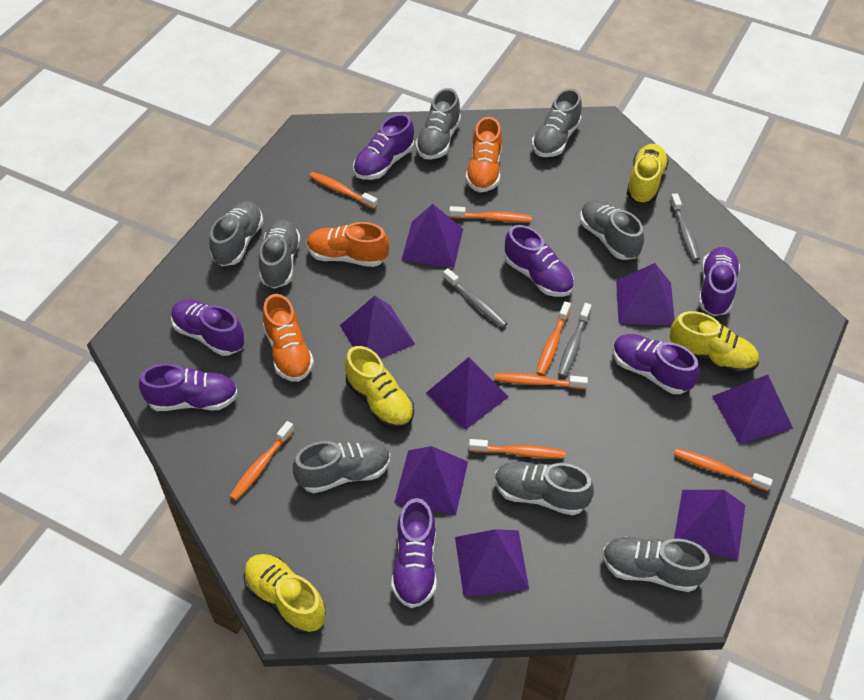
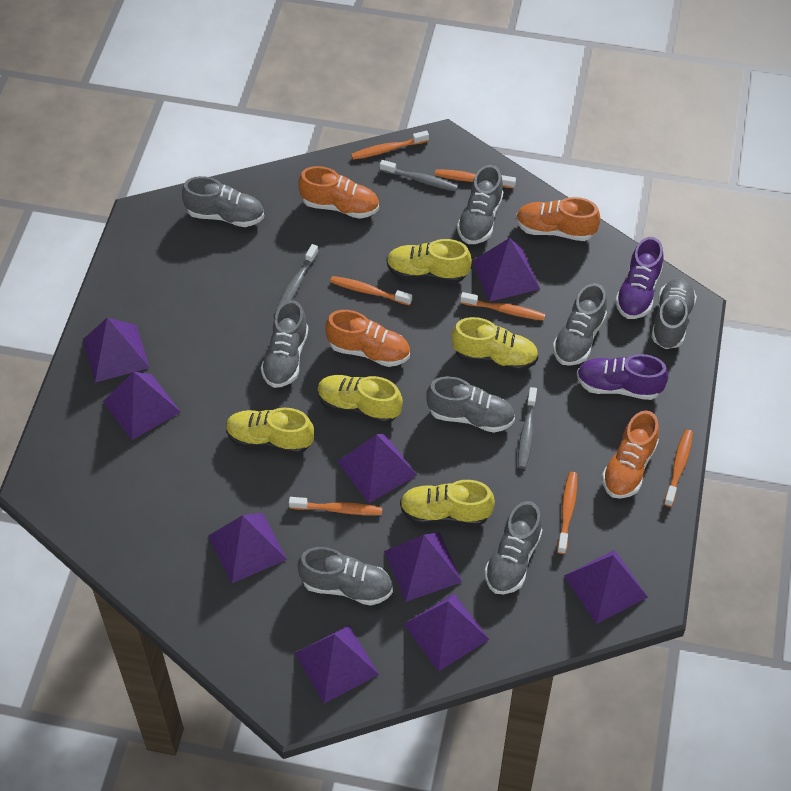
orange shoe: 3 -> 4
purple pyramid: 8 -> 9
purple shoe: 7 -> 2
yellow shoe: 4 -> 5

